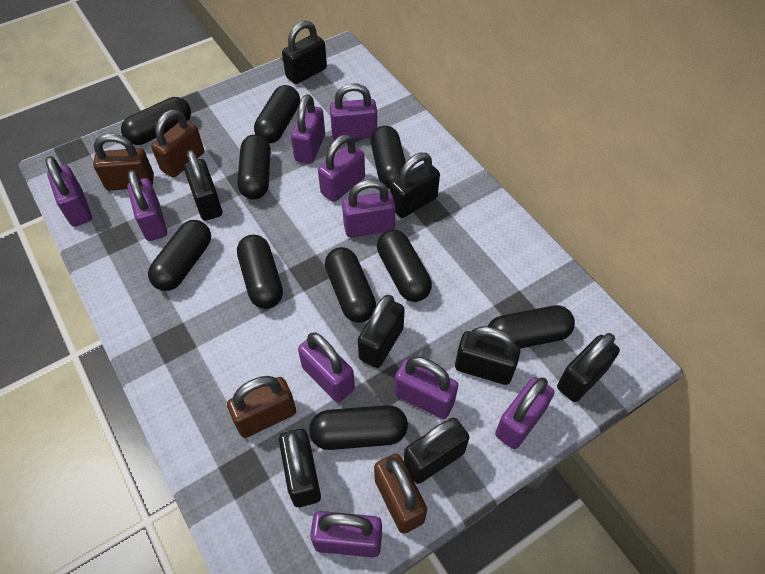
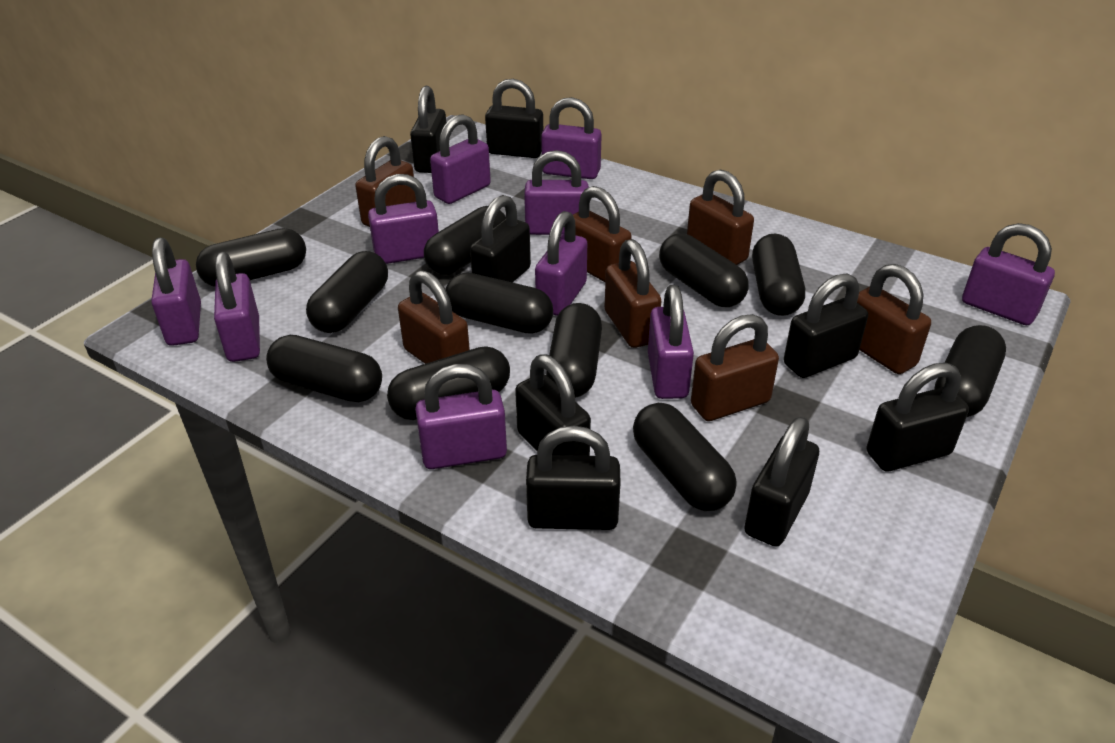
black capsule: 10 -> 11
brown padlock: 4 -> 7

